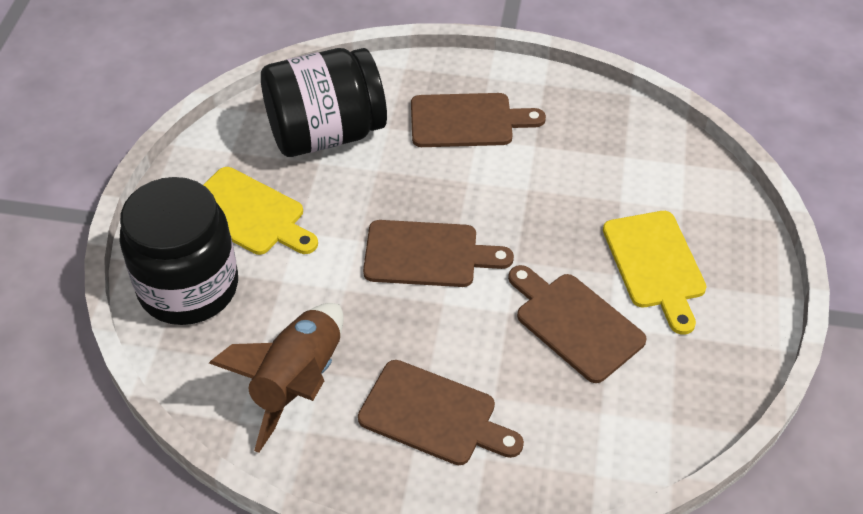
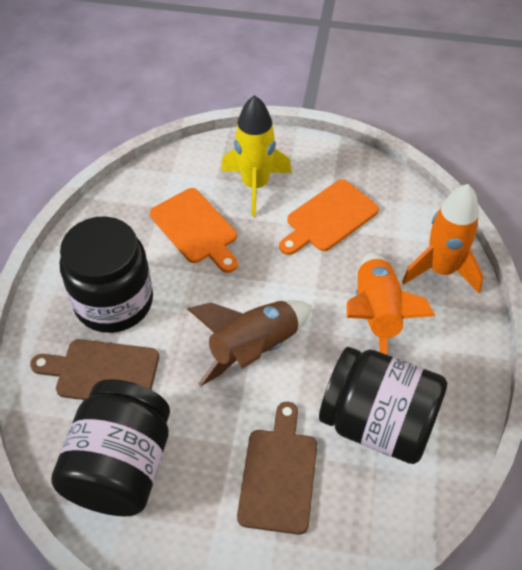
black jar: 2 -> 3
brown cutting board: 4 -> 2
orange cutting board: 0 -> 2
orange rocket: 0 -> 2
yellow cutting board: 2 -> 0
yellow rocket: 0 -> 1

